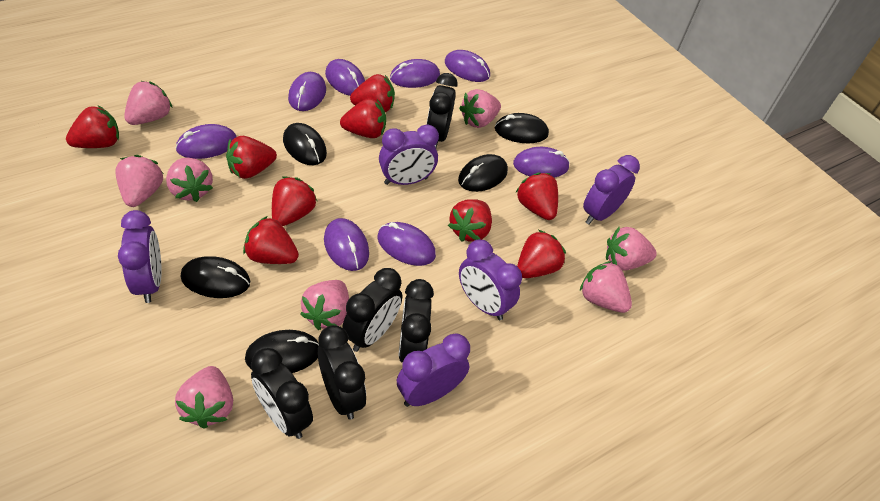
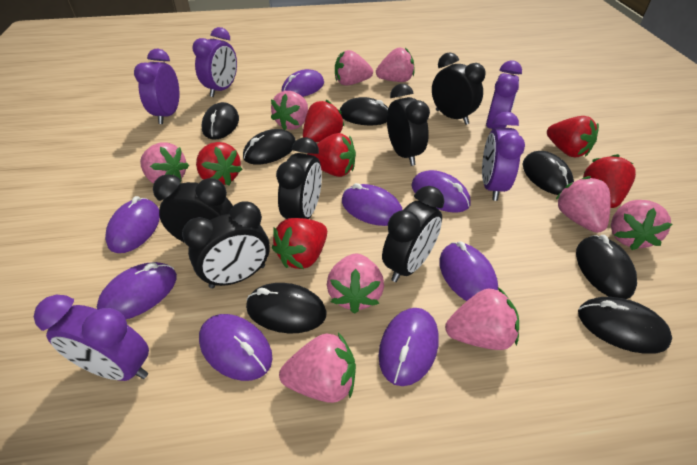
black clock: 5 -> 6
black mouse: 5 -> 7
pink strawberry: 8 -> 9
red strawberry: 9 -> 6

